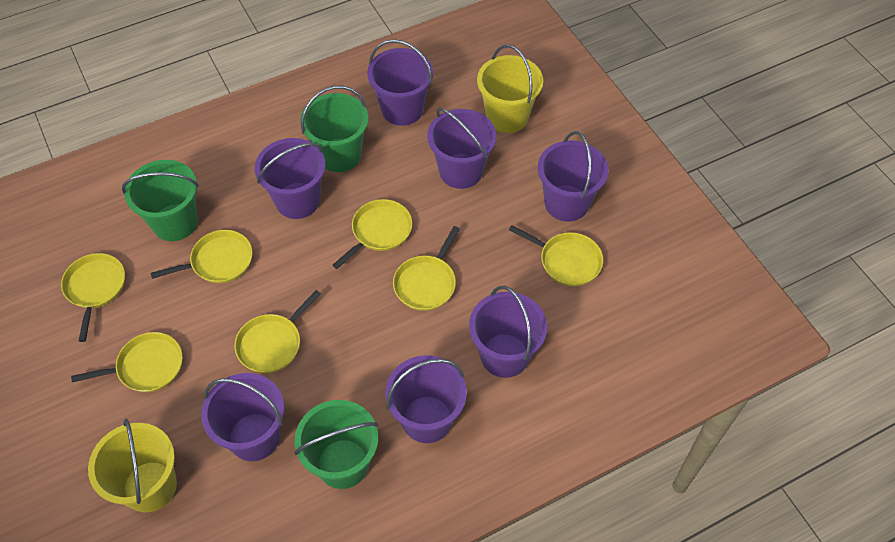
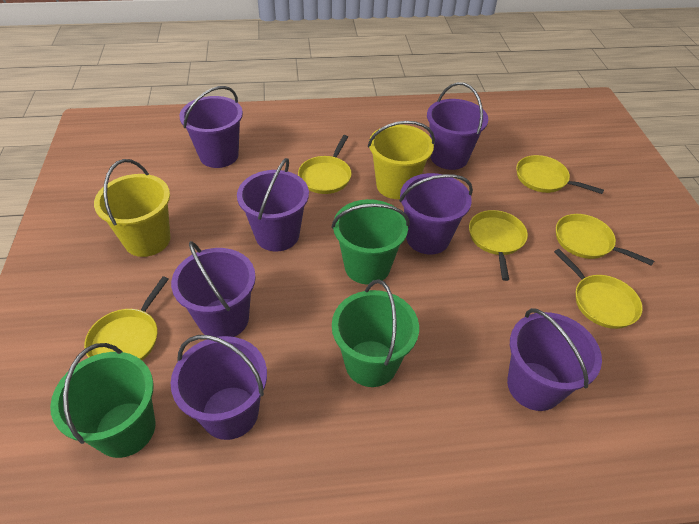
yellow pan: 7 -> 6

